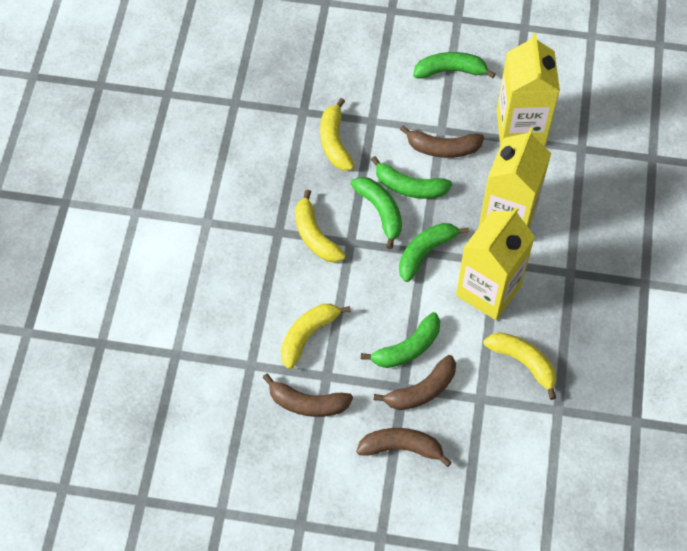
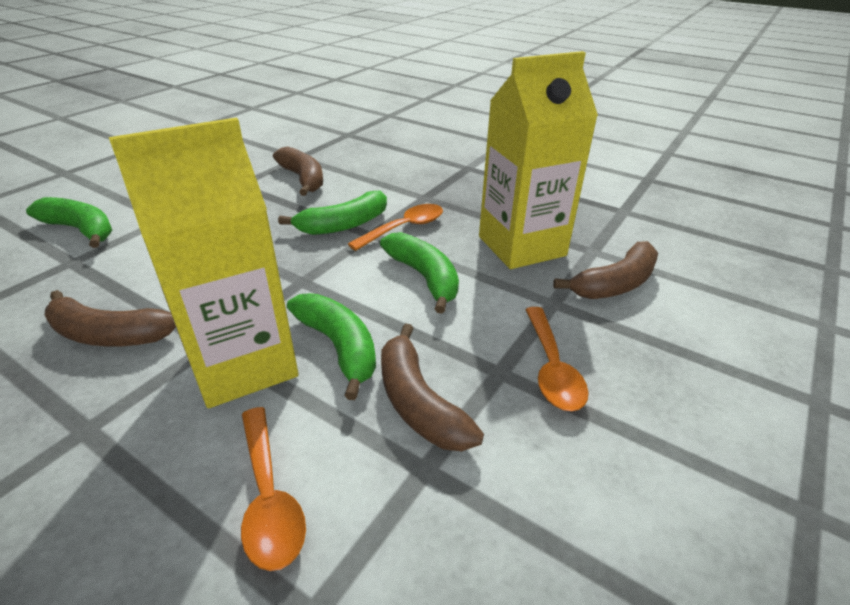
green banana: 5 -> 4
orange spoon: 0 -> 3
yellow banana: 4 -> 0
yellow carton: 3 -> 2

